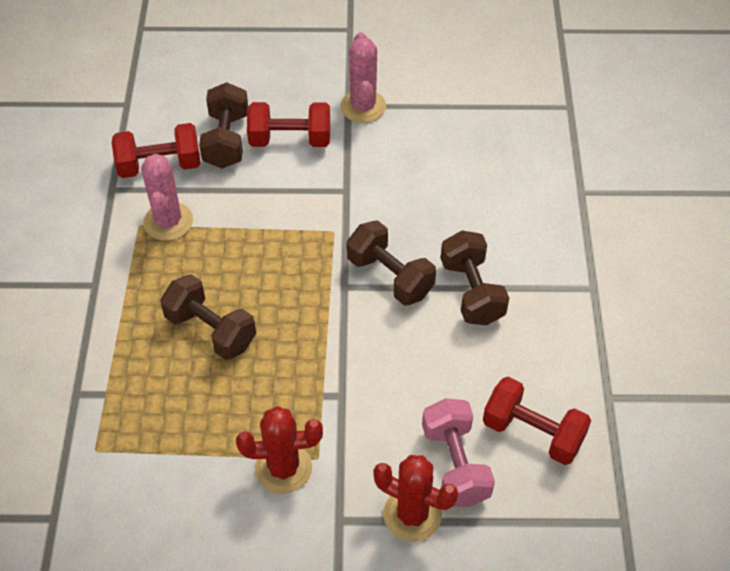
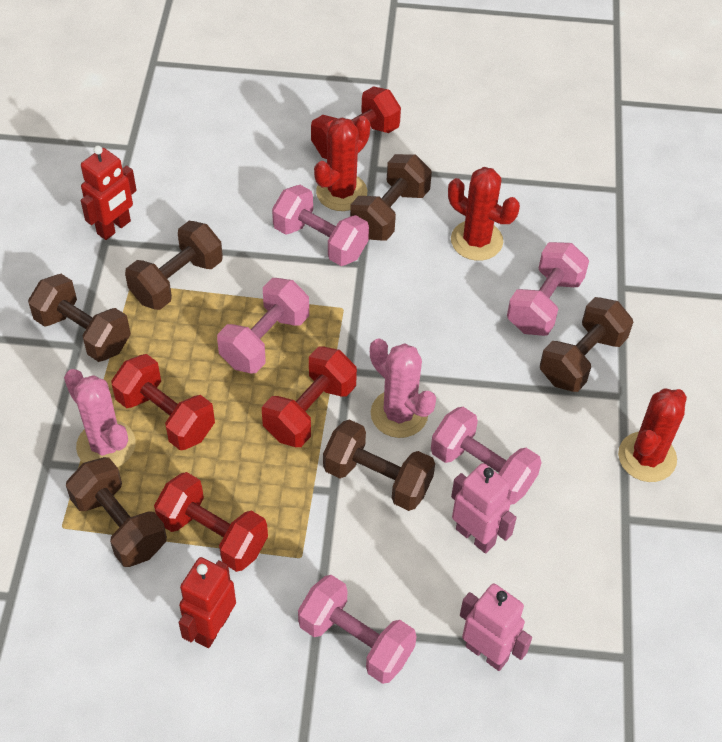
brown dumbbell: 4 -> 6
pink dumbbell: 1 -> 5
pink robot: 0 -> 2
red cactus: 2 -> 3
red dumbbell: 3 -> 4
red robot: 0 -> 2

